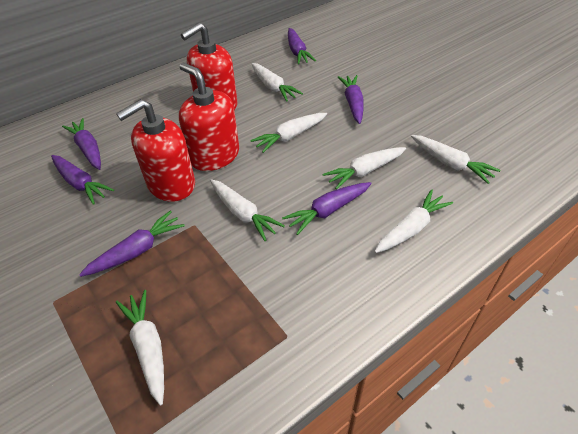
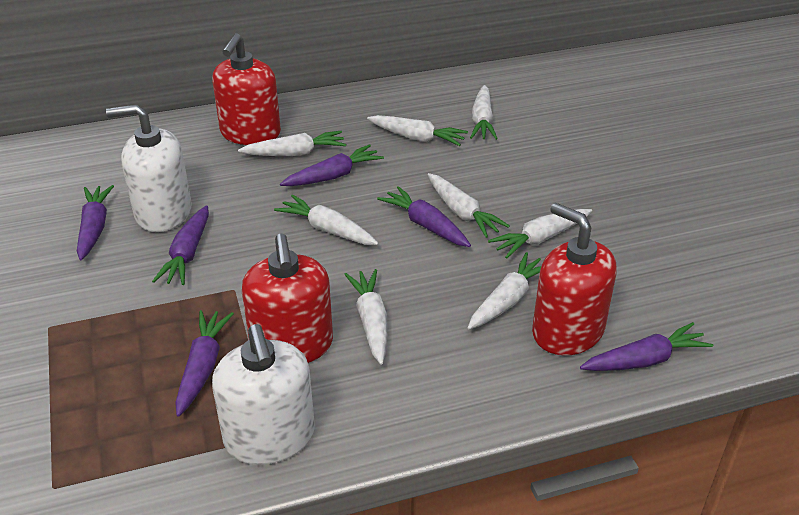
white carrot: 7 -> 8
white soap dispenser: 0 -> 2

